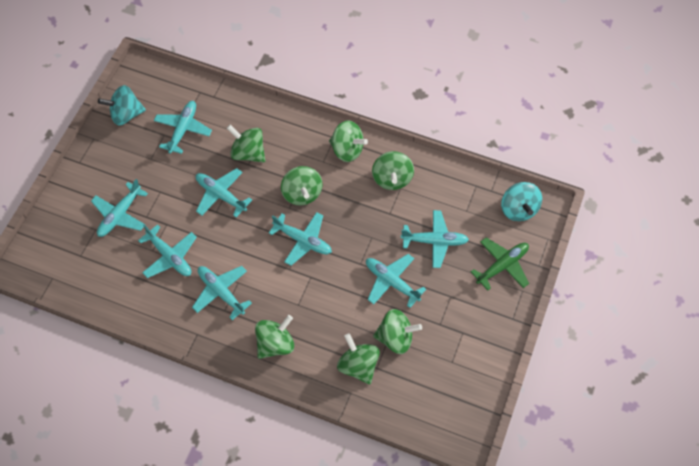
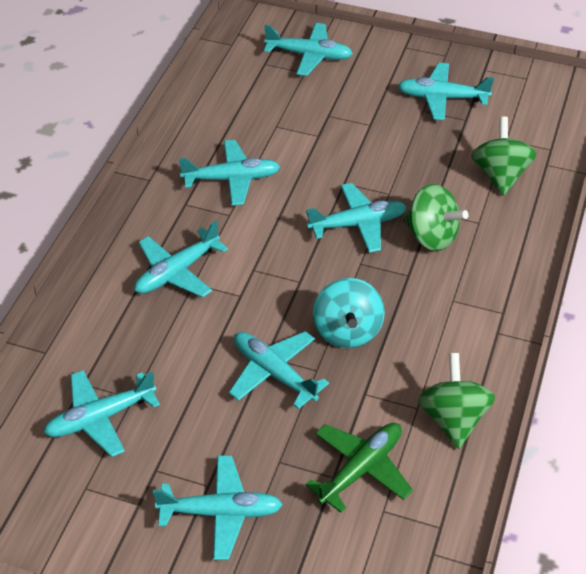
green spinning top: 7 -> 3
turquoise spinning top: 2 -> 1

